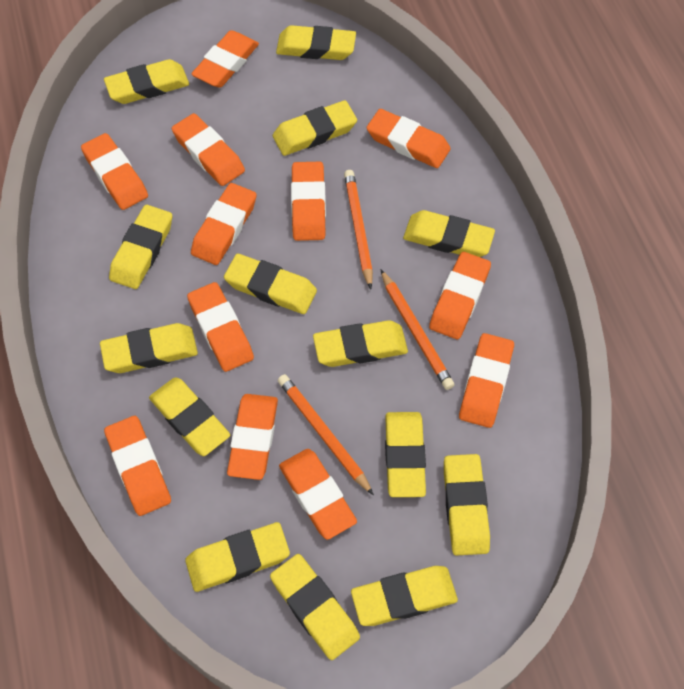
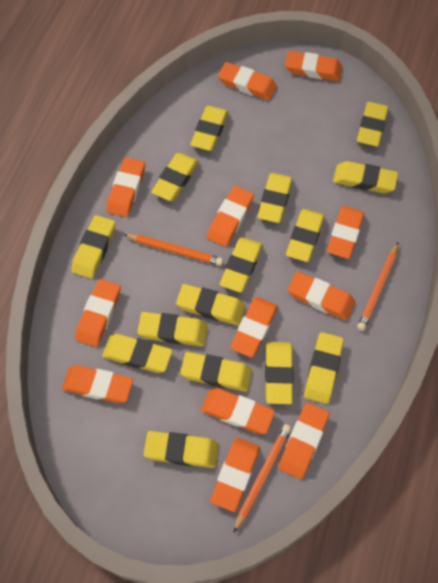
yellow eraser: 14 -> 15

